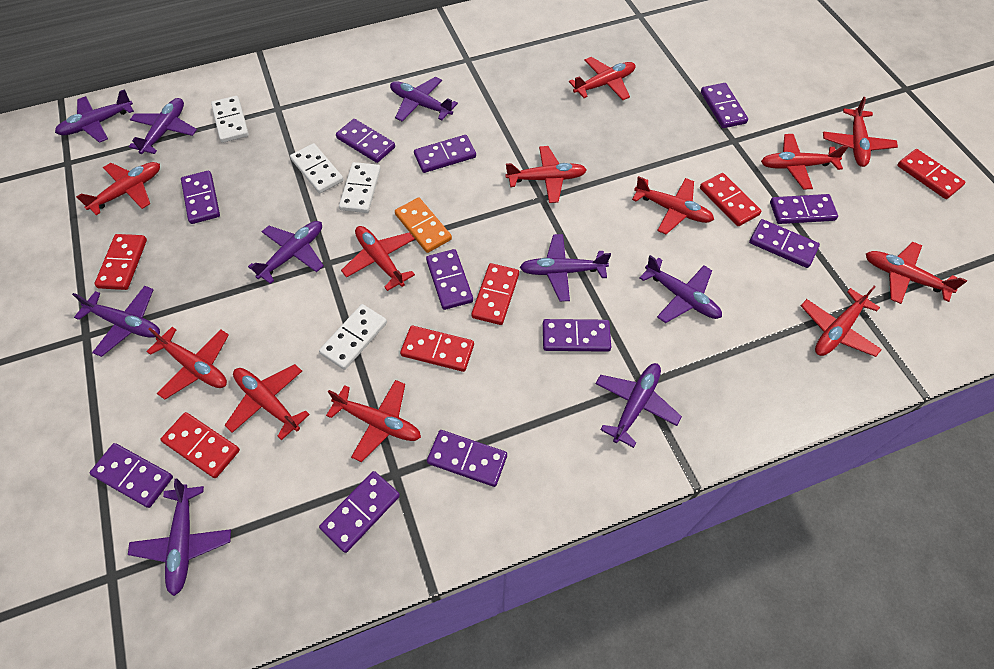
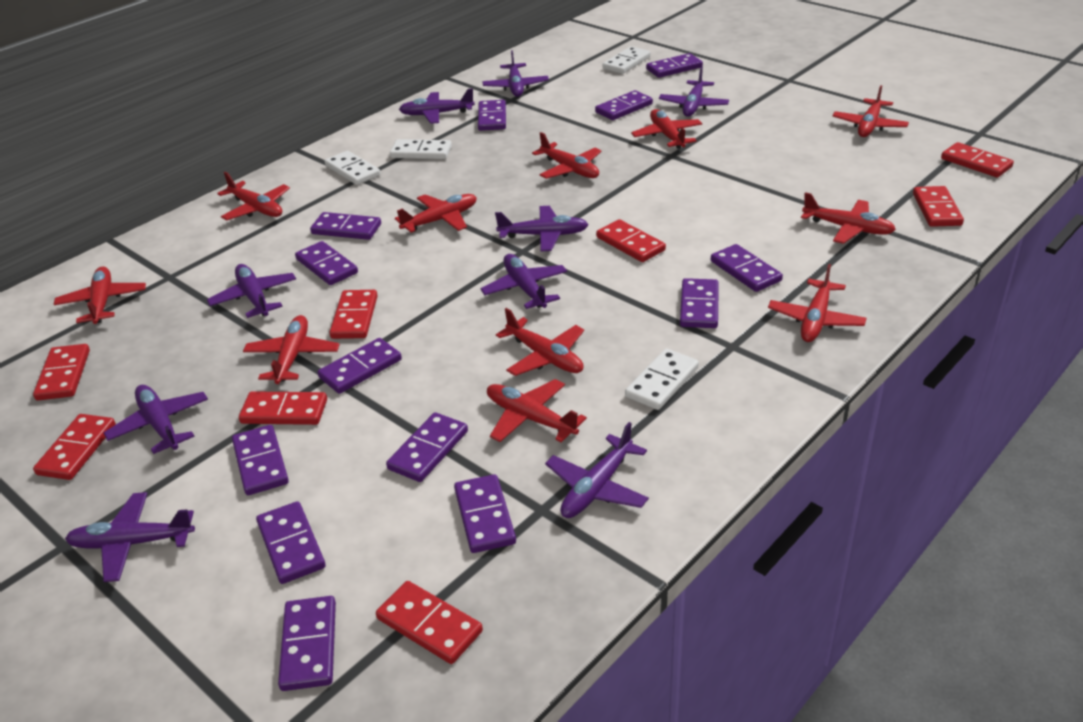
orange domino: 1 -> 0
purple domino: 11 -> 13
red domino: 6 -> 8
red plane: 12 -> 11

